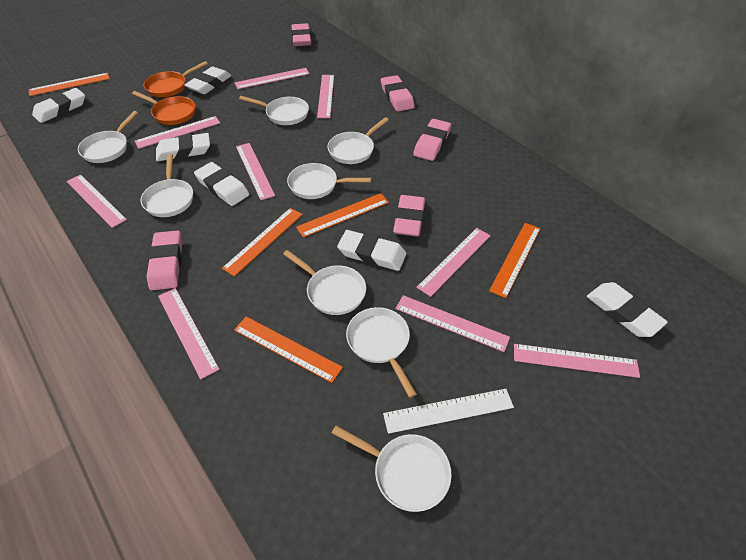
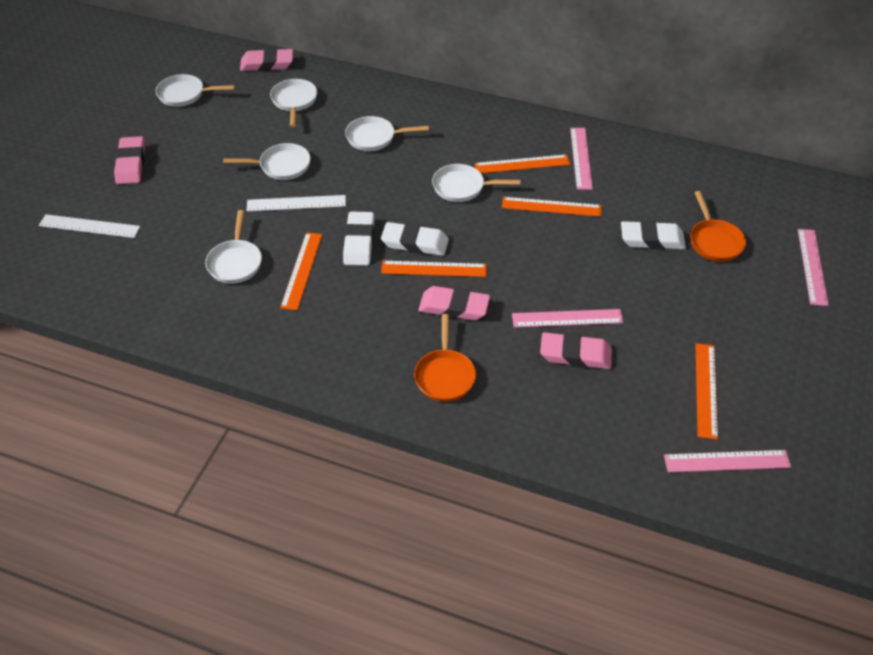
pink eraser: 5 -> 4
pink ruler: 9 -> 4
white eraser: 6 -> 3
white pan: 8 -> 6
white ruler: 1 -> 2

